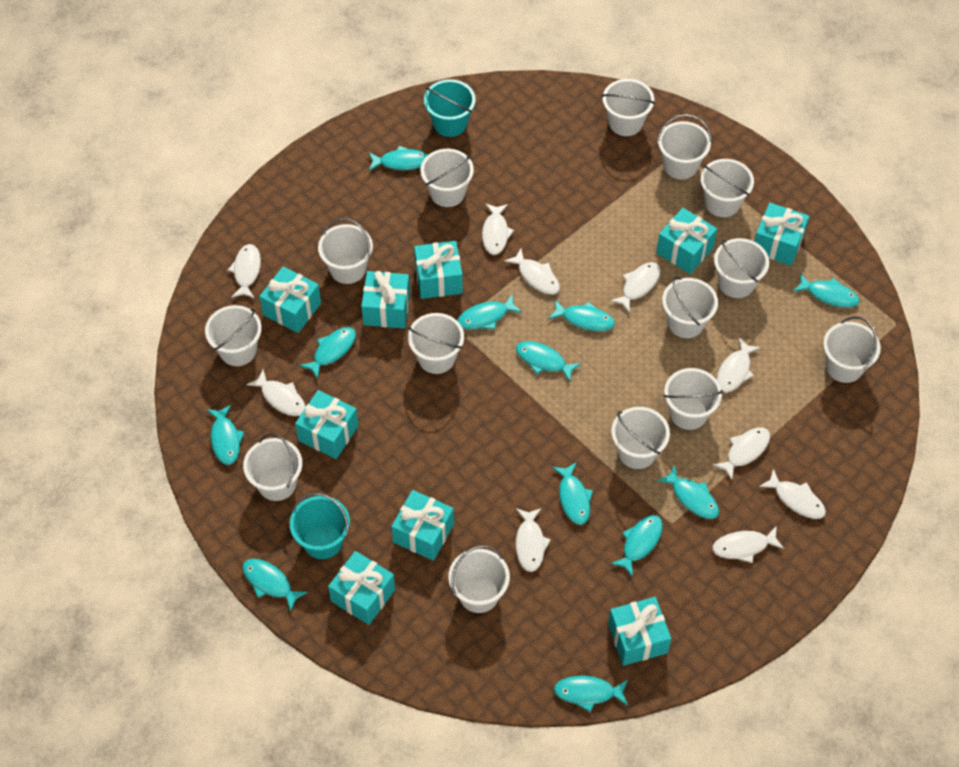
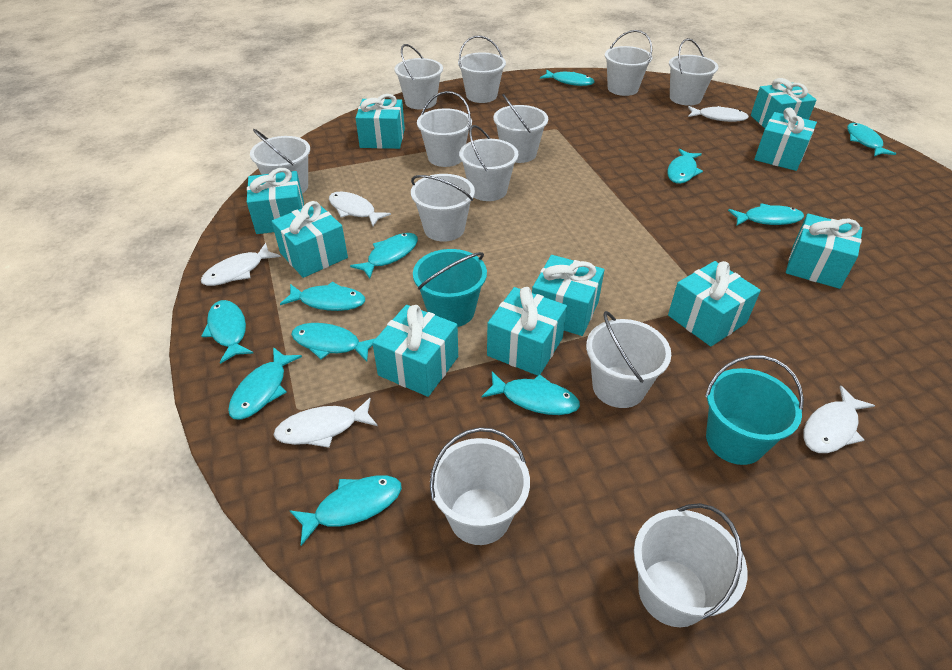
turquoise fish: 12 -> 11
turquoise gift: 9 -> 10
white bucket: 14 -> 12
white fish: 10 -> 5

